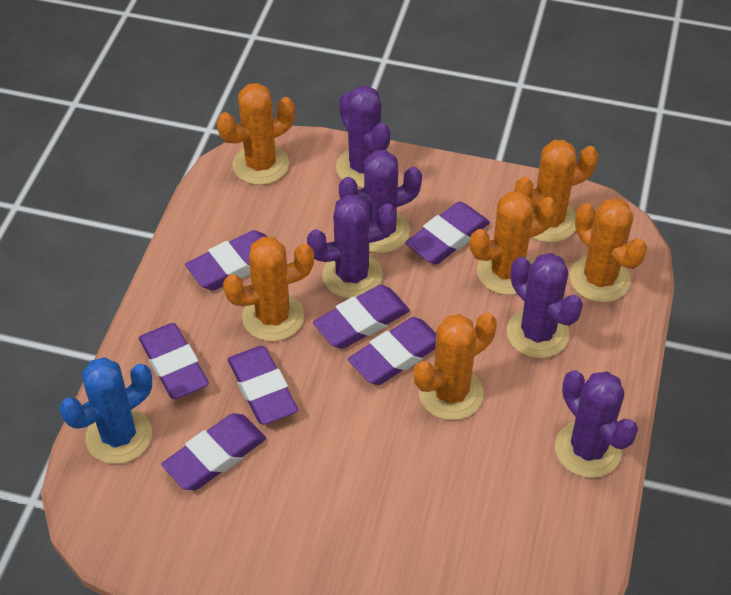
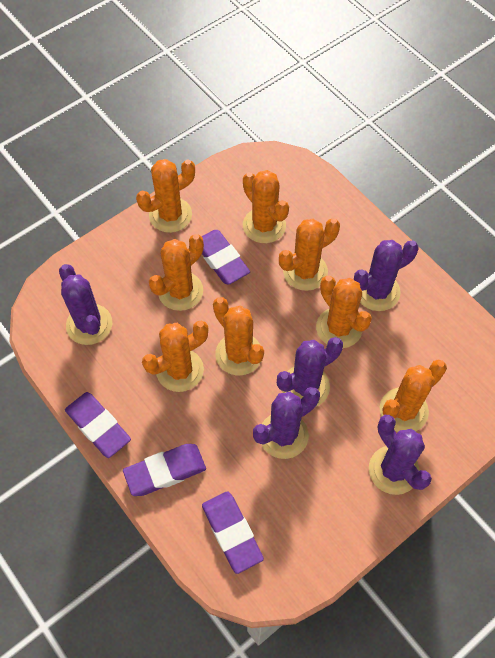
blue cactus: 1 -> 0
orange cactus: 6 -> 8
purple eraser: 7 -> 4

